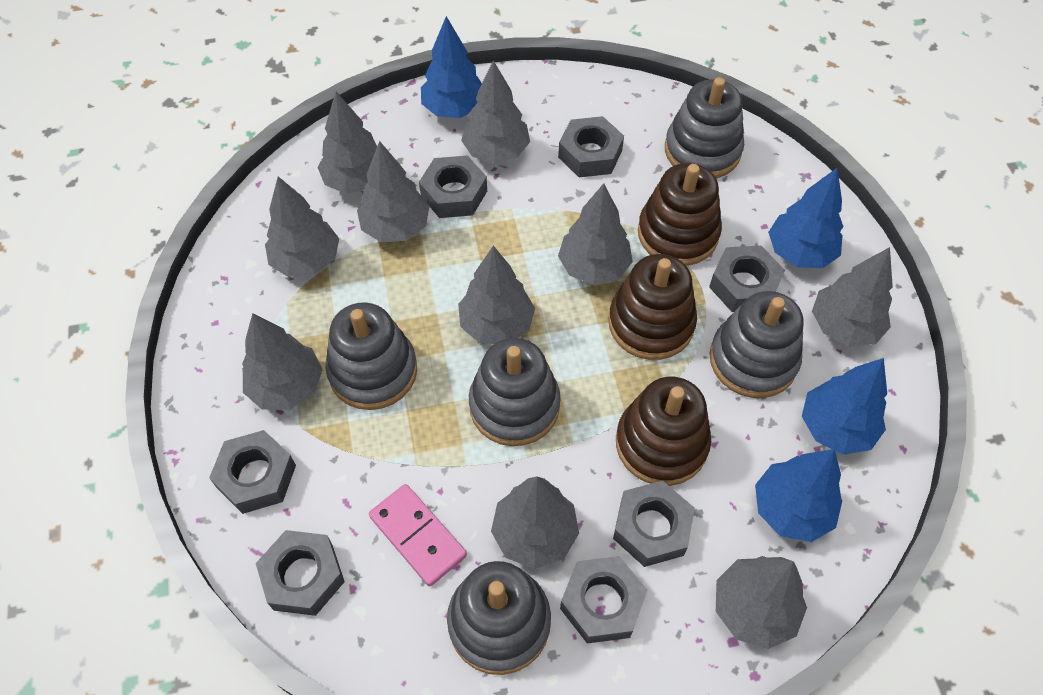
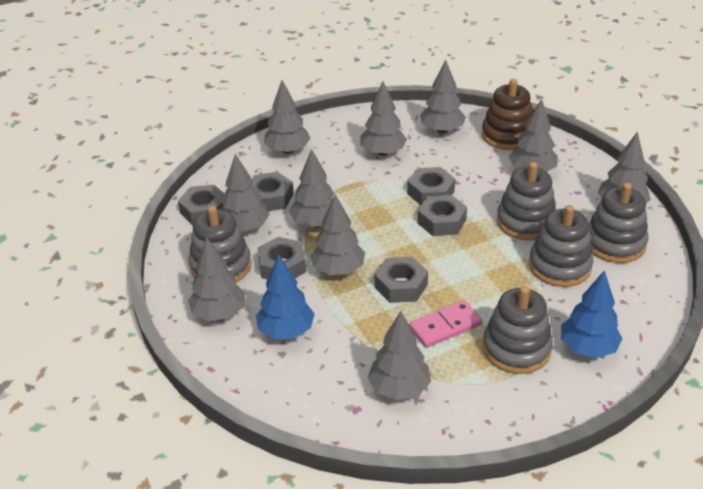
blue tree: 4 -> 2
brown stacking toy: 3 -> 1
grey nut: 7 -> 6

